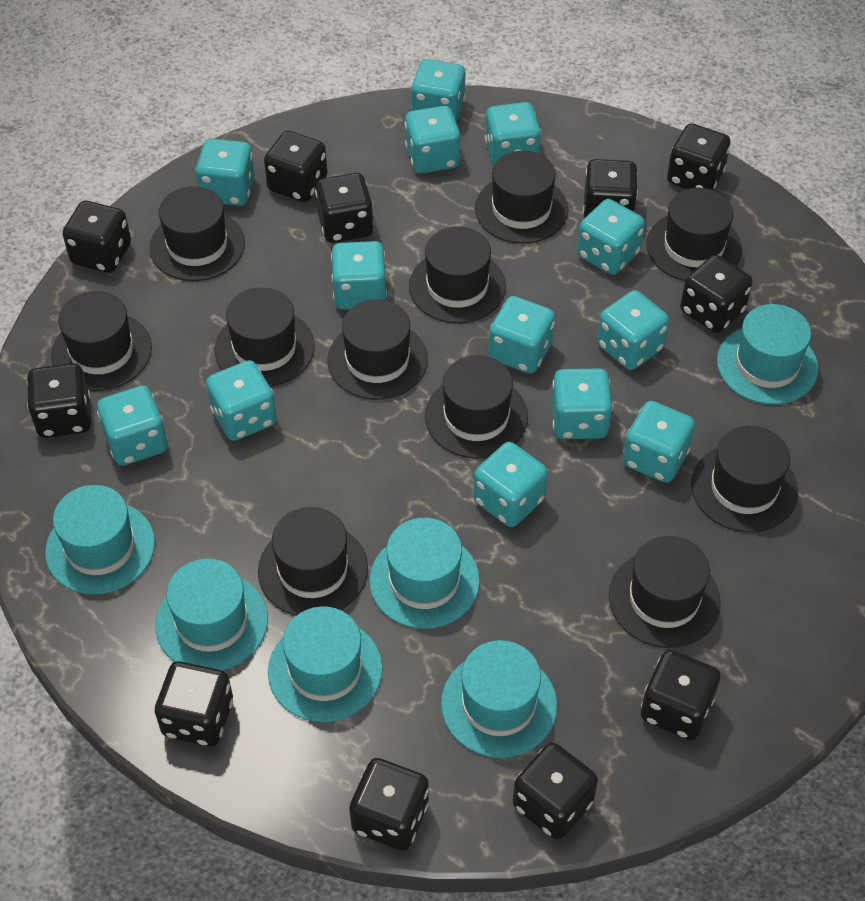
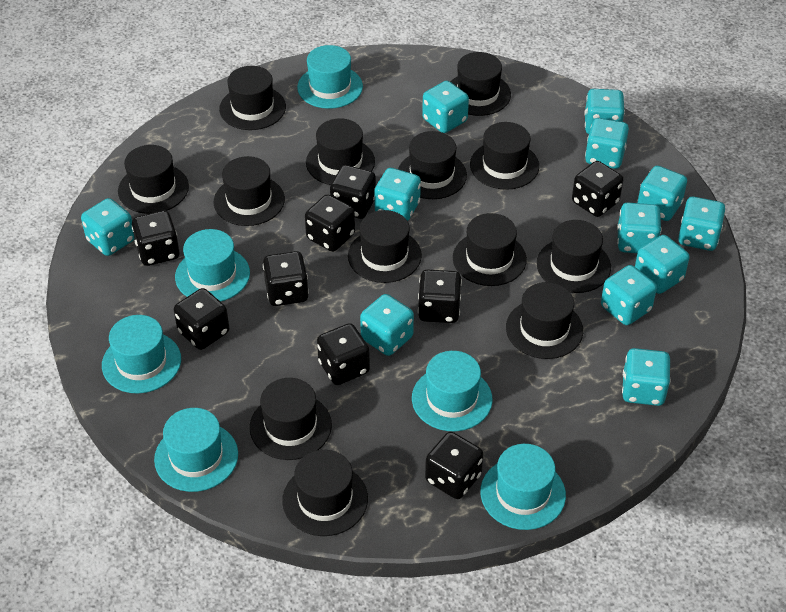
black dice: 11 -> 9
black hat: 11 -> 13
turquoise dice: 13 -> 12

